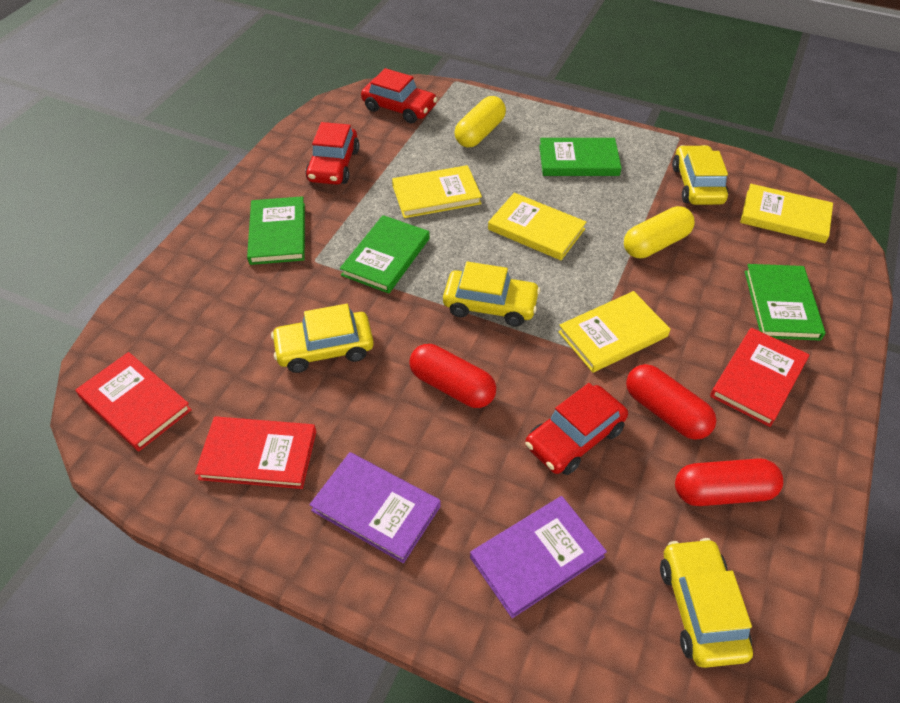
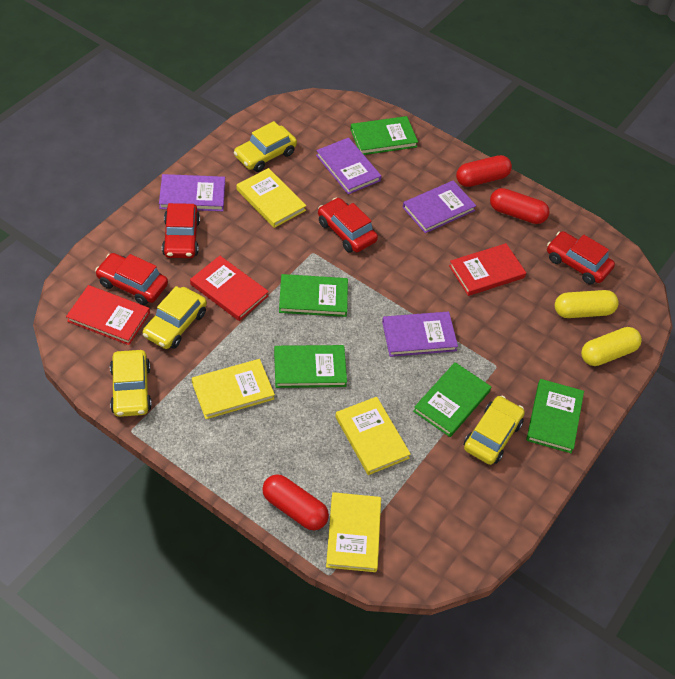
green book: 4 -> 5
purple book: 2 -> 4
red car: 3 -> 4

